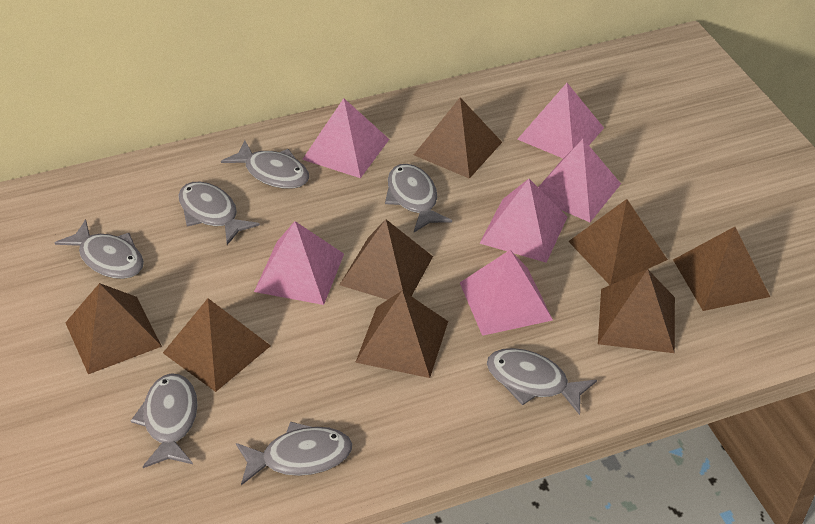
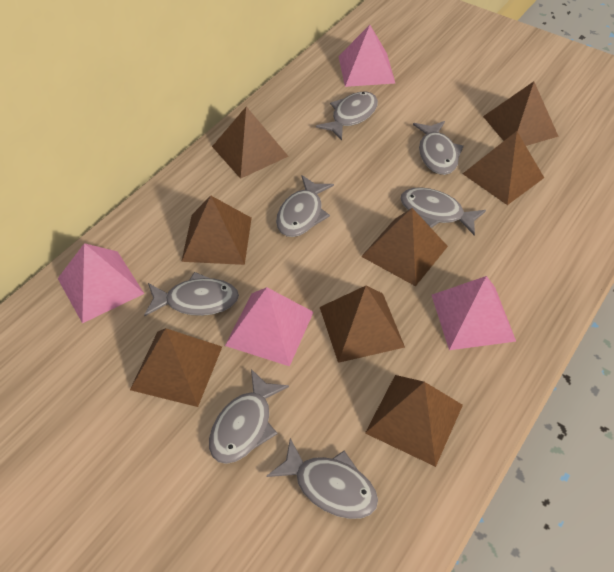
pink pyramid: 6 -> 4

